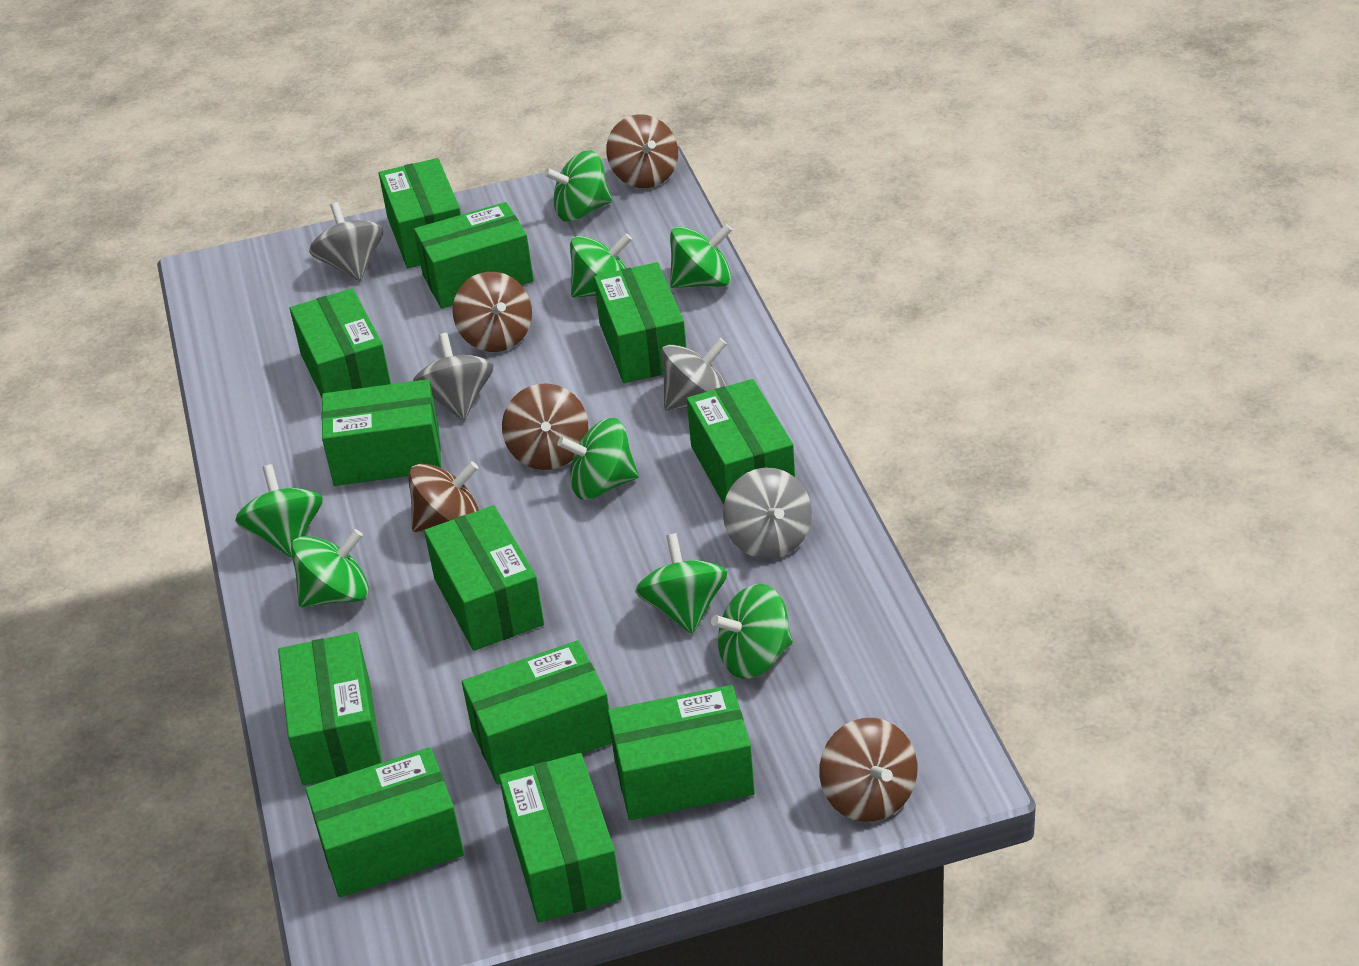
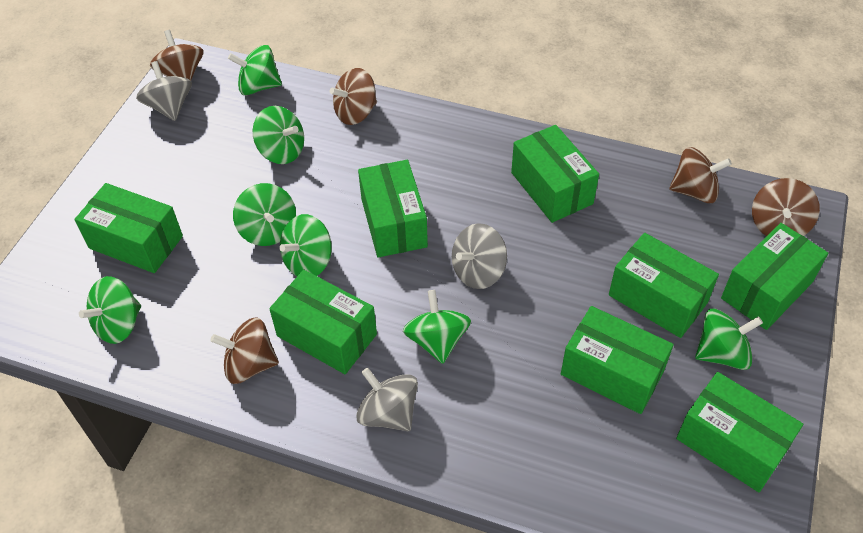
green box: 12 -> 8
green spinning top: 8 -> 7
grey spinning top: 4 -> 3

